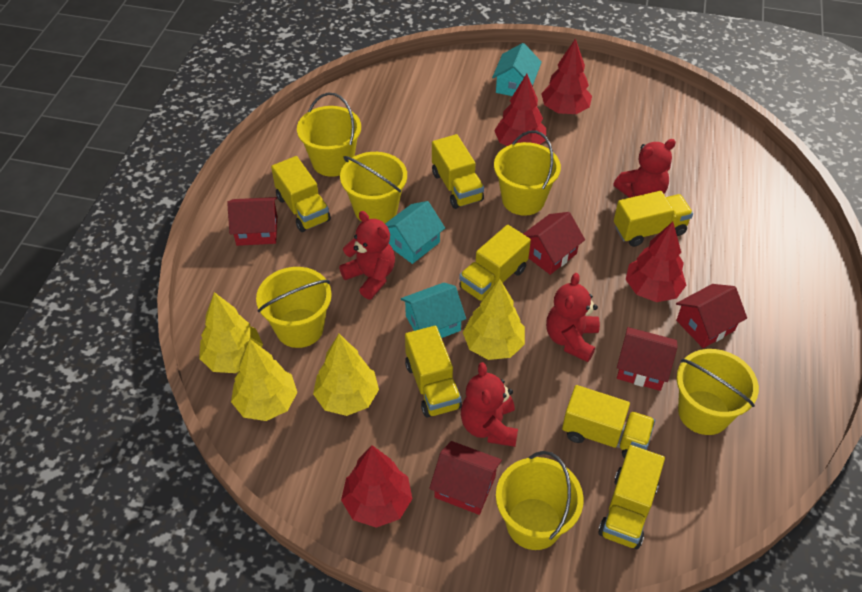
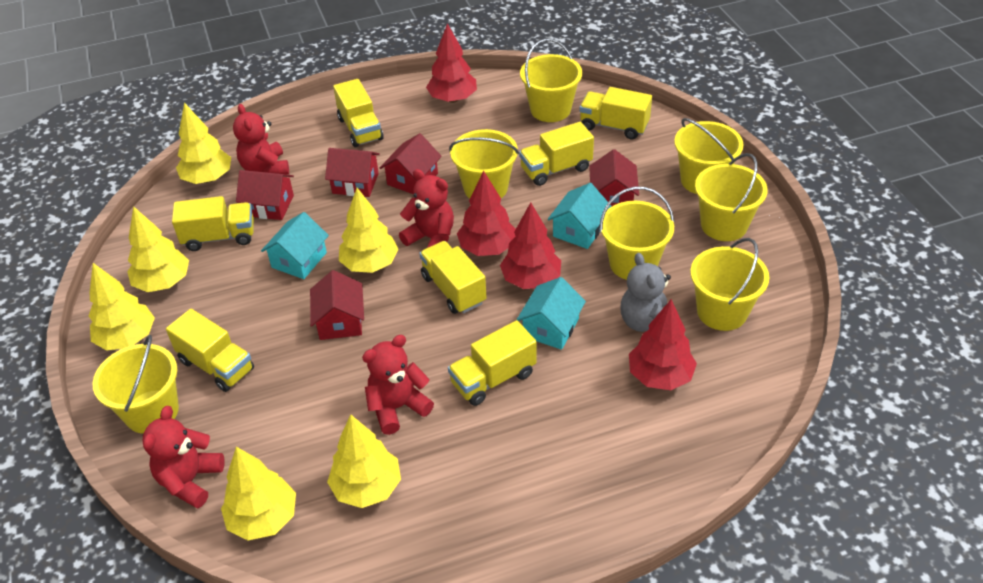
grey teddy bear: 0 -> 1
yellow bucket: 6 -> 7
yellow tree: 4 -> 6

